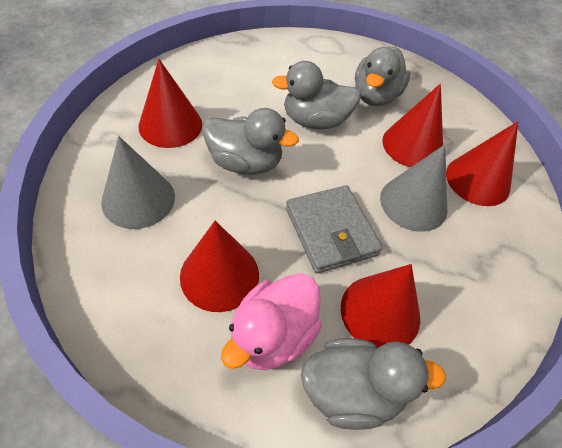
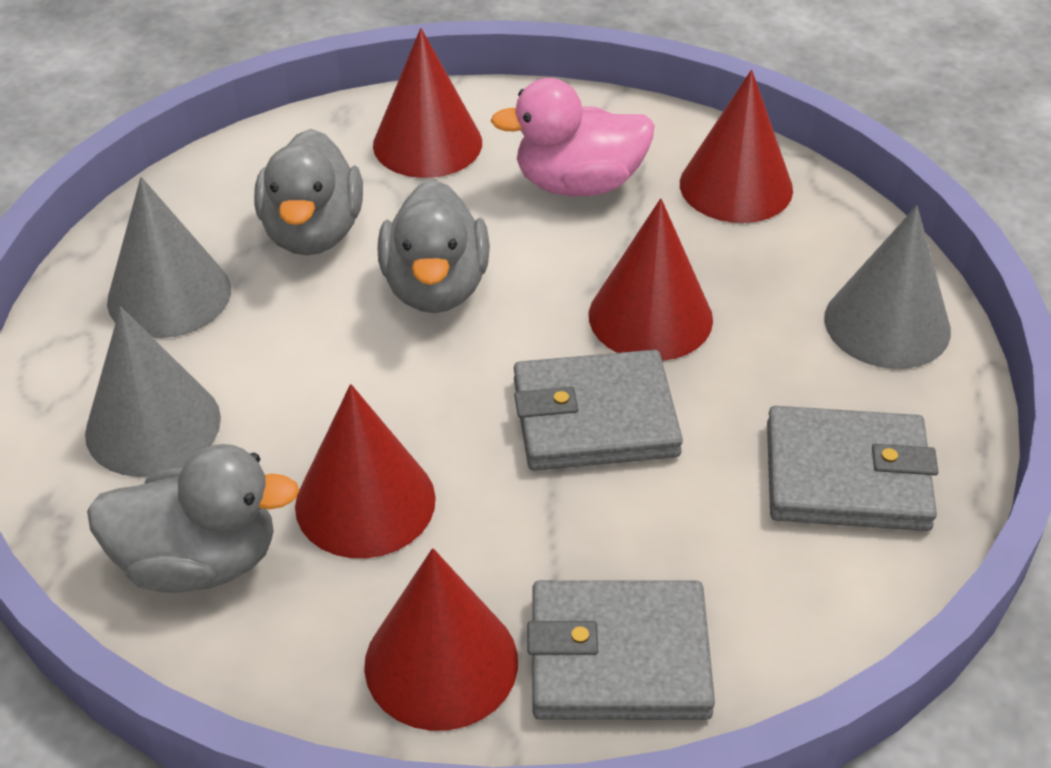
grey cone: 2 -> 3
grey duck: 4 -> 3
grey wallet: 1 -> 3

